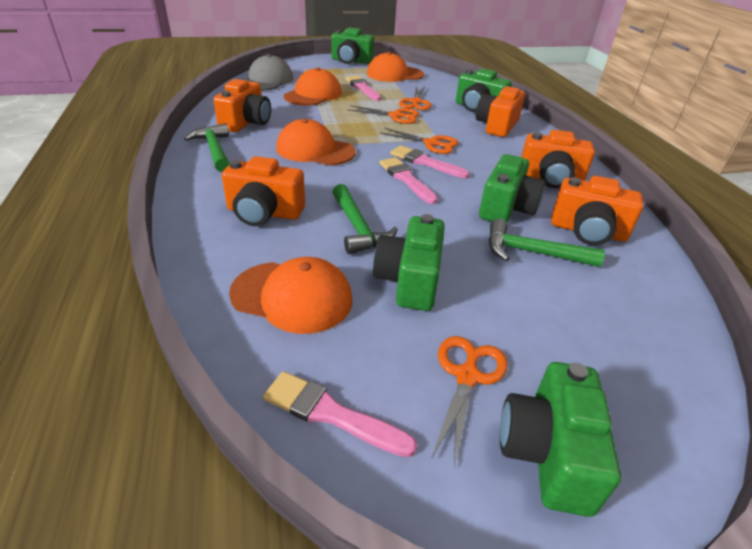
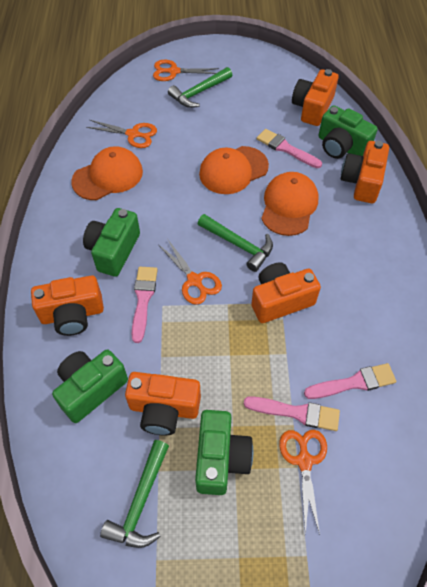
green camera: 5 -> 4
grey cap: 1 -> 0
orange cap: 4 -> 3

